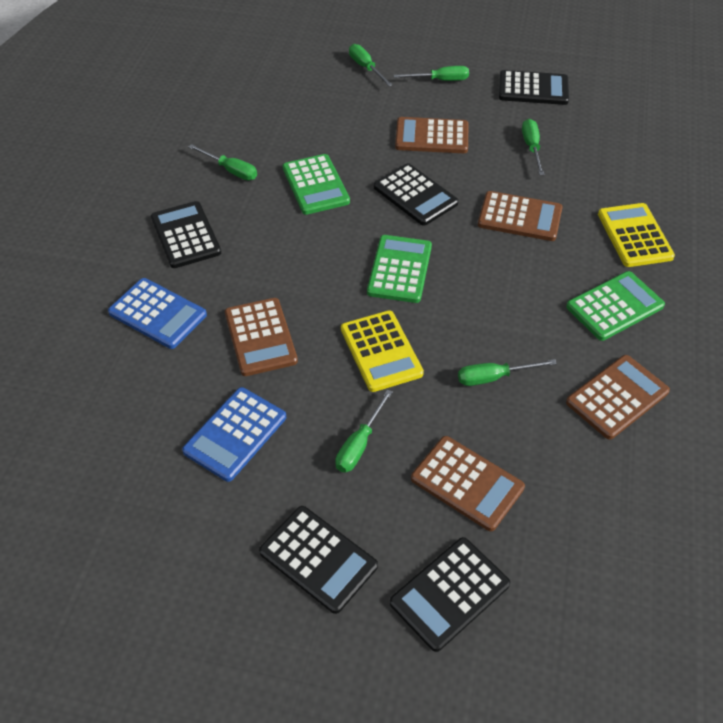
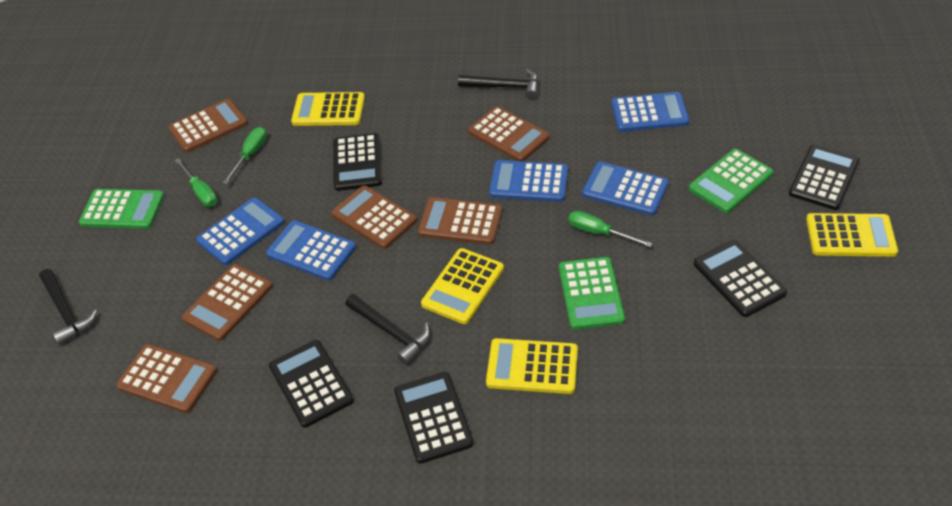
black hammer: 0 -> 3
blue calculator: 2 -> 5
brown calculator: 5 -> 6
green screwdriver: 6 -> 3
yellow calculator: 2 -> 4

